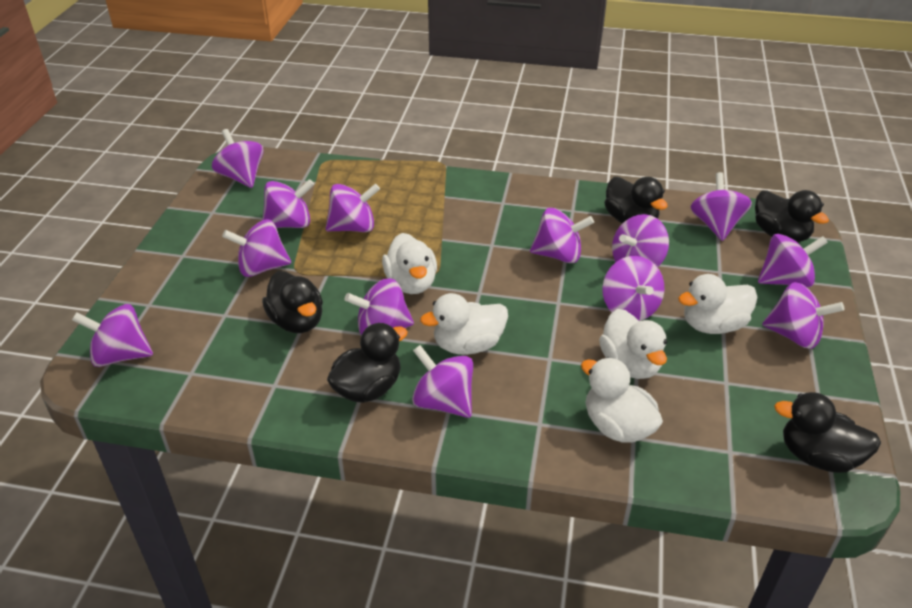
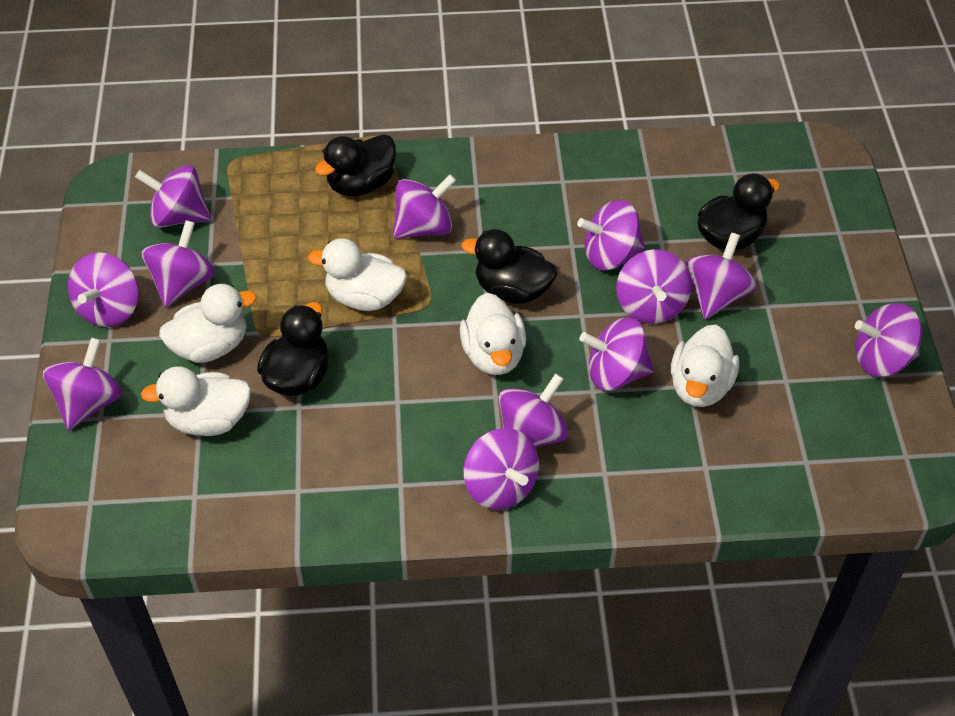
black duck: 5 -> 4
purple spinning top: 13 -> 12

